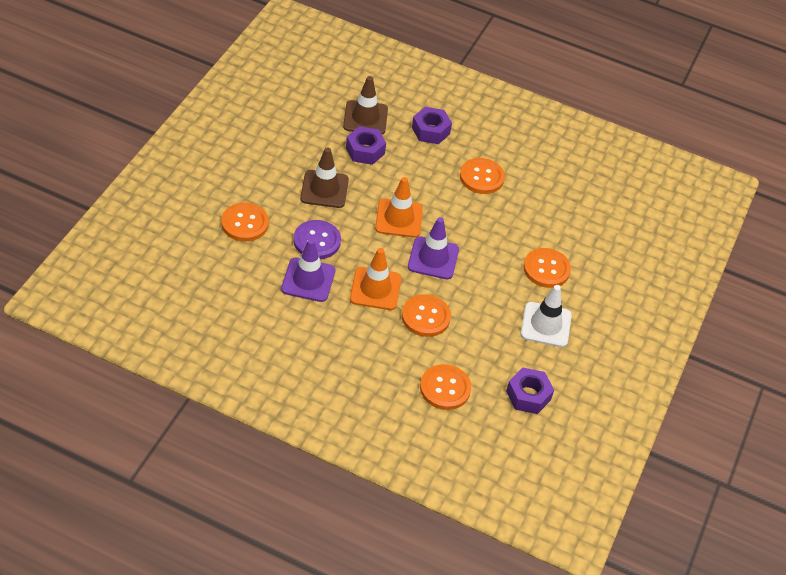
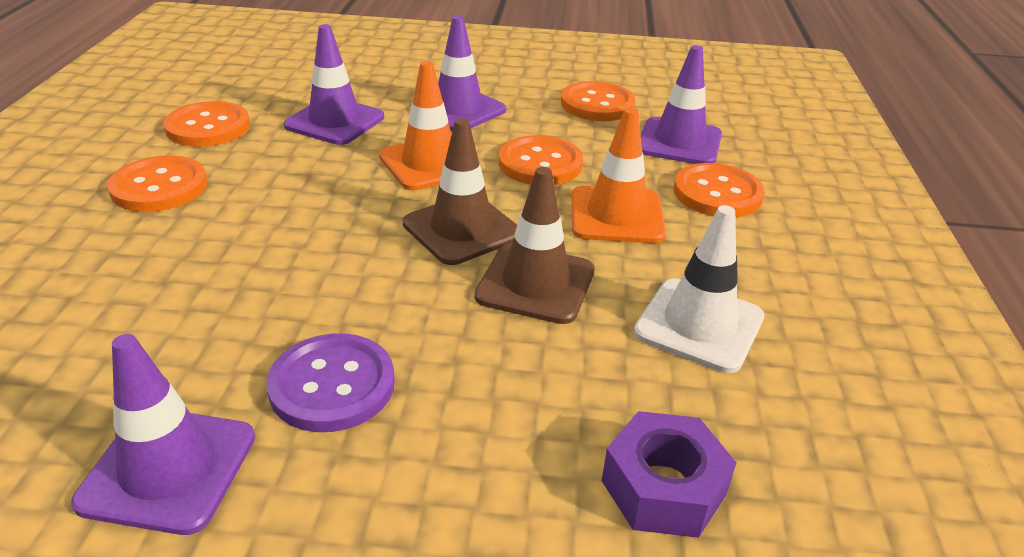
purple nut: 3 -> 1
purple traffic cone: 2 -> 4

